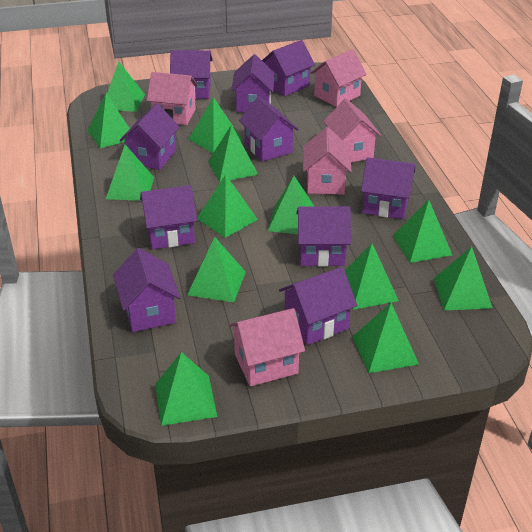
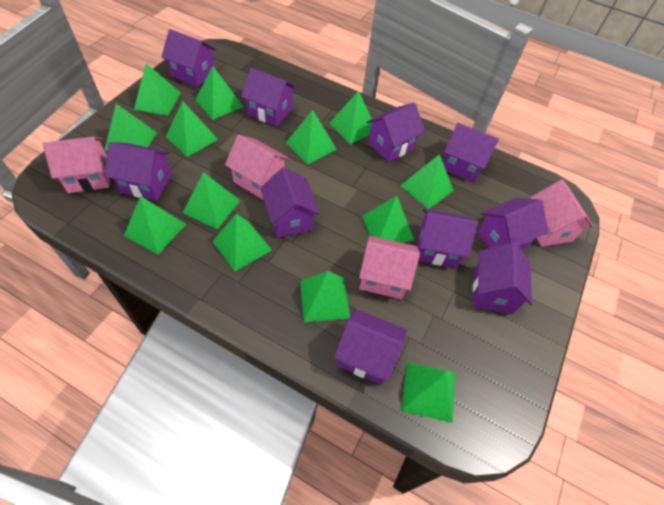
pink house: 5 -> 4

